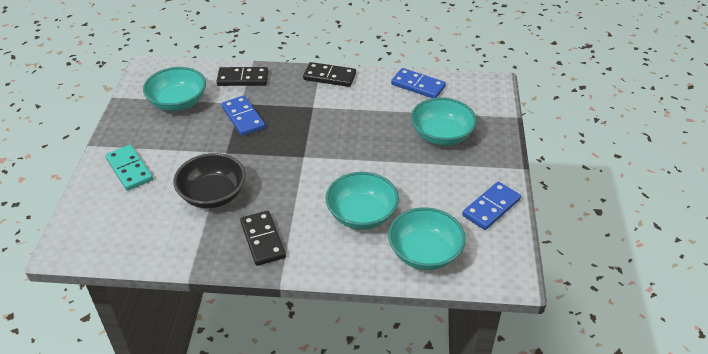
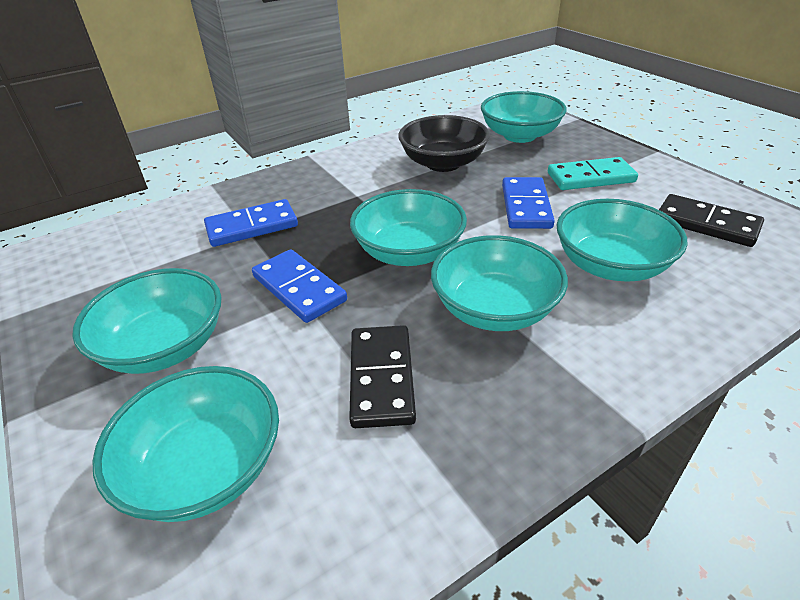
black domino: 3 -> 2
turquoise bowl: 4 -> 6

